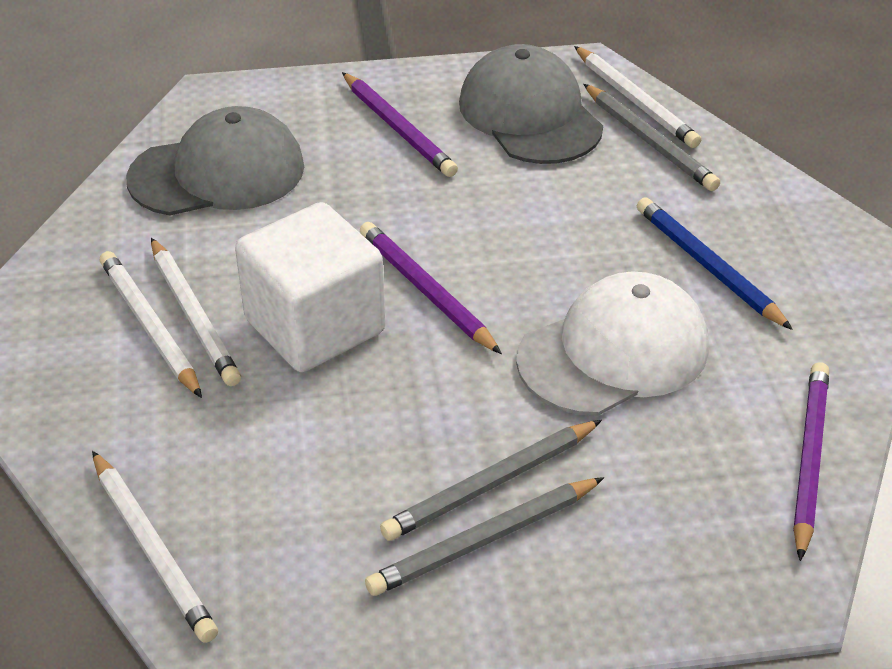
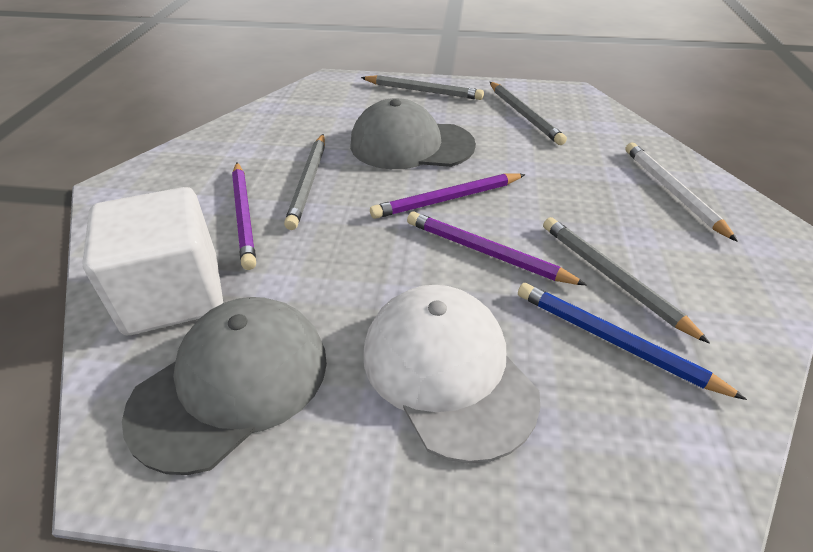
grey pencil: 3 -> 4
white pencil: 4 -> 1

